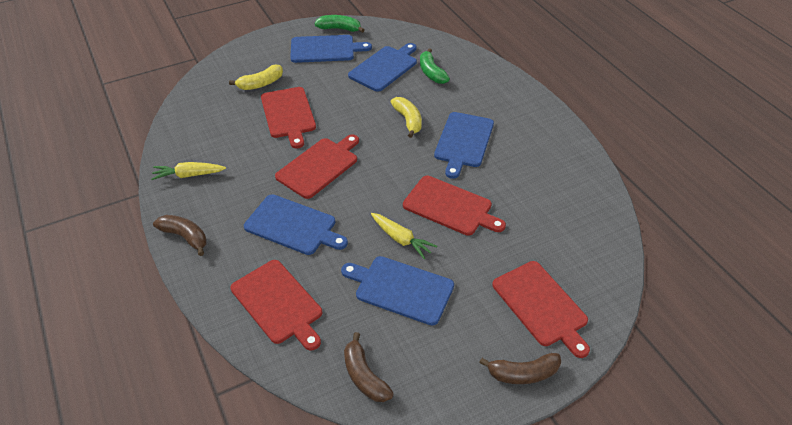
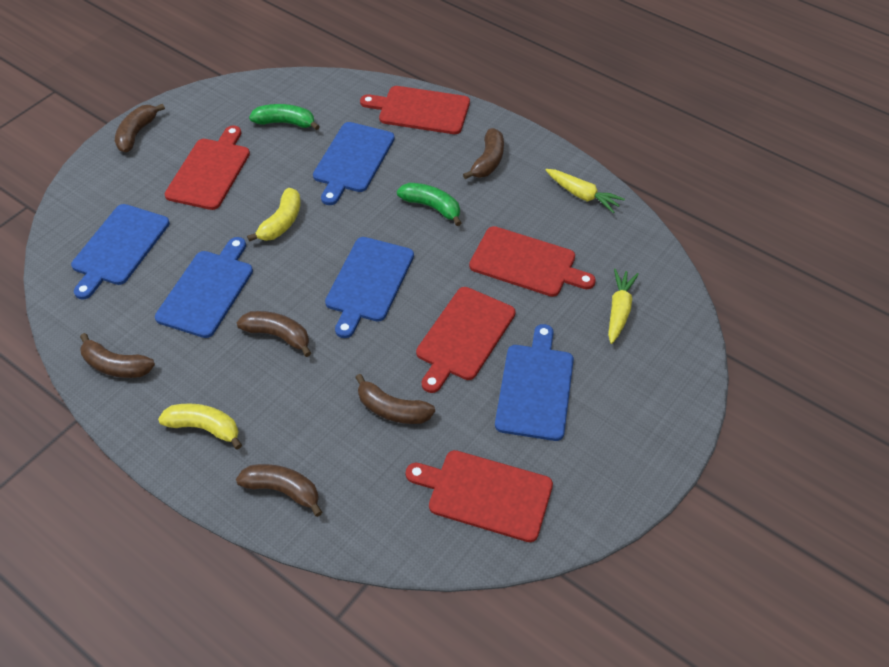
brown banana: 3 -> 6

